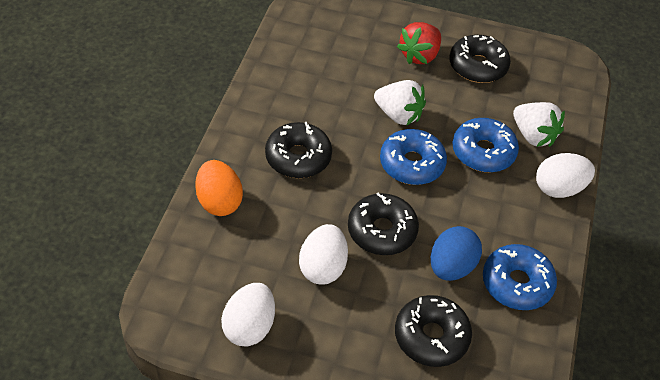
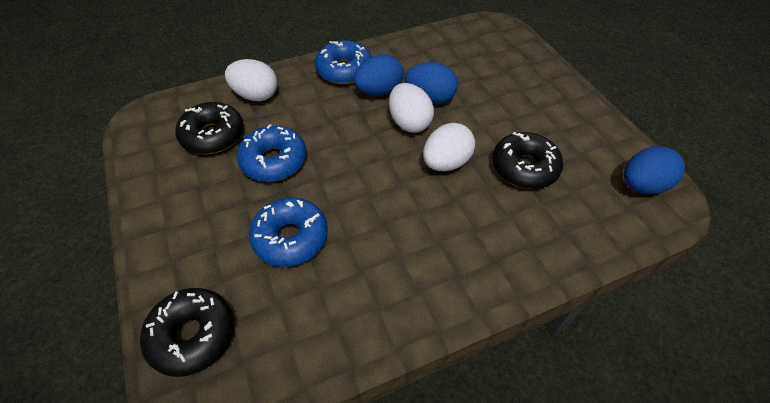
black donut: 4 -> 3
blue egg: 1 -> 3
orange egg: 1 -> 0
red strawberry: 1 -> 0
white strawberry: 2 -> 0

